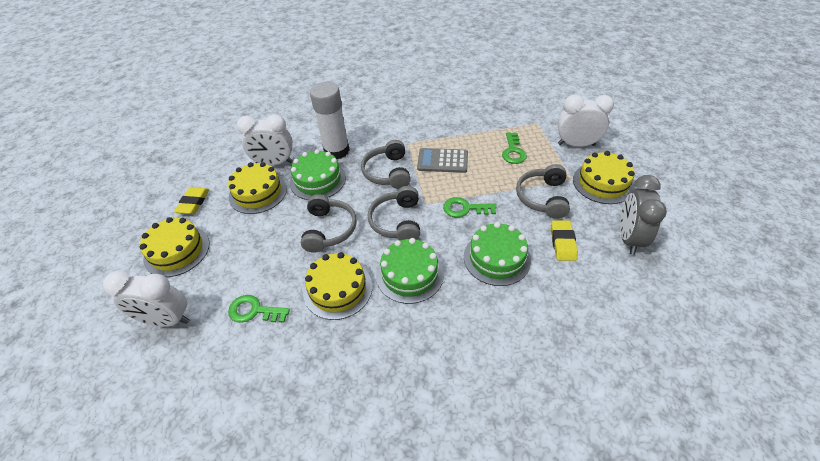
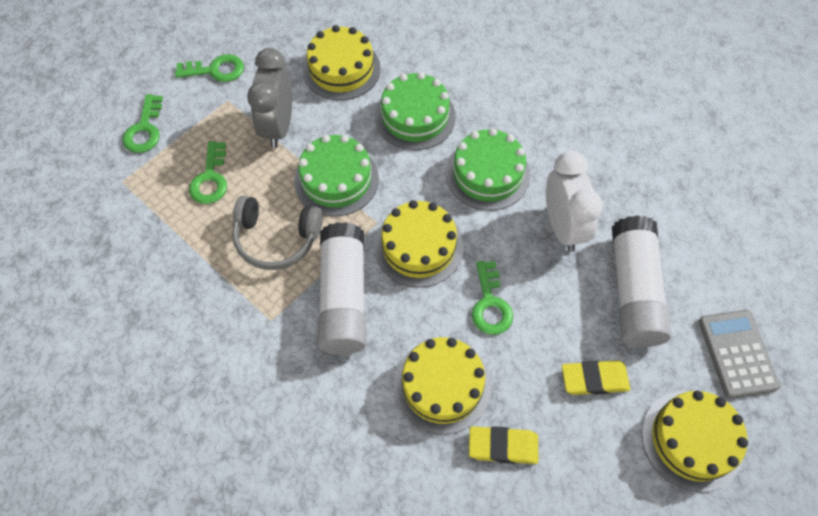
green key: 3 -> 4
grey headphones: 4 -> 1
white clock: 3 -> 1
white glue stick: 1 -> 2

